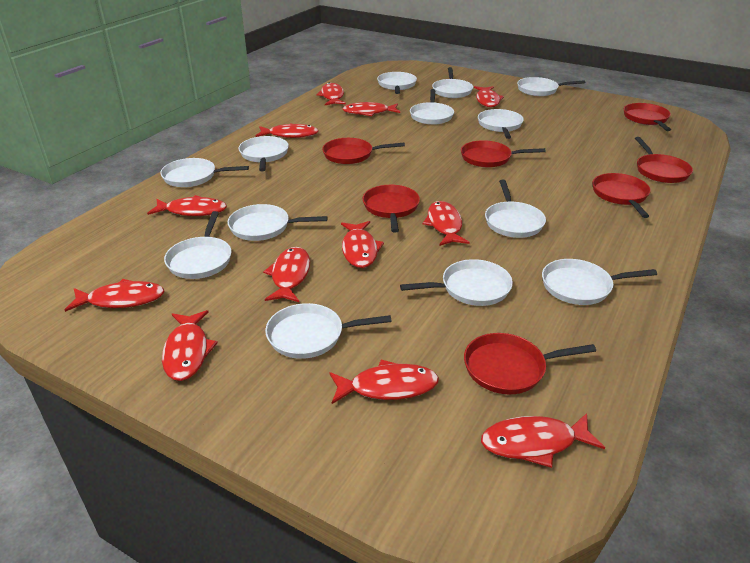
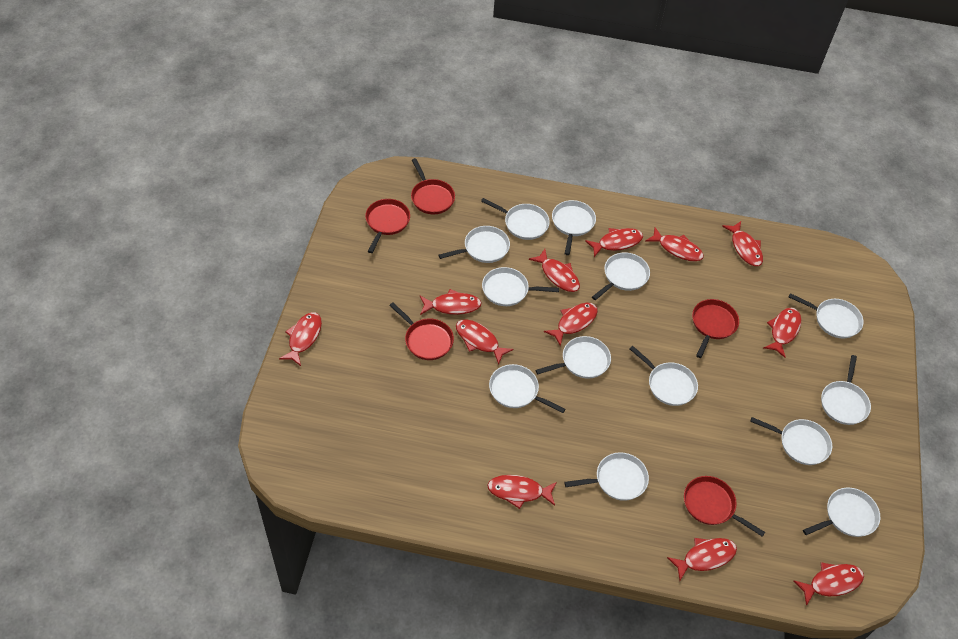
red pan: 7 -> 5

